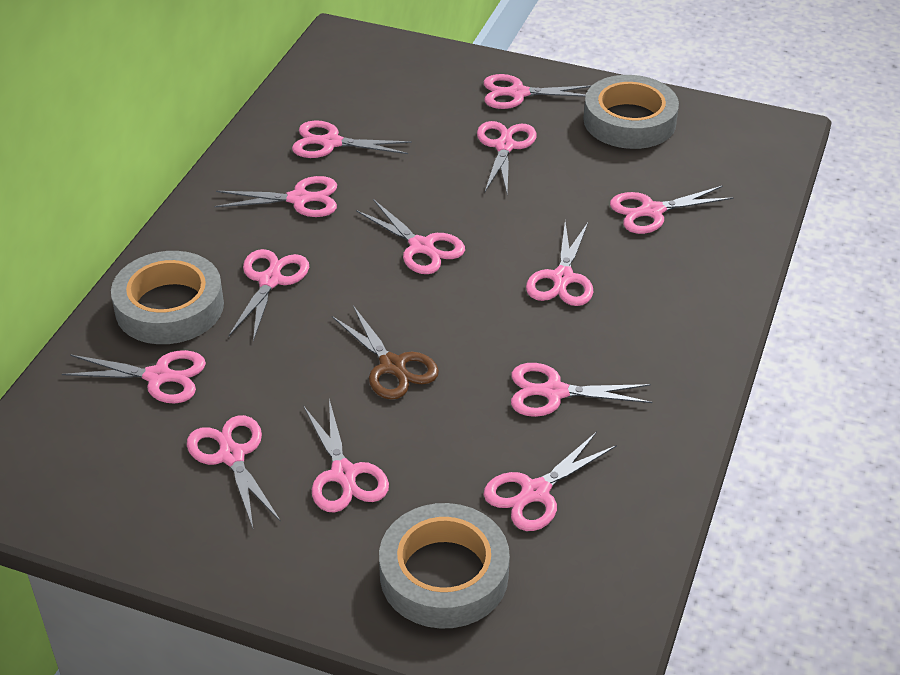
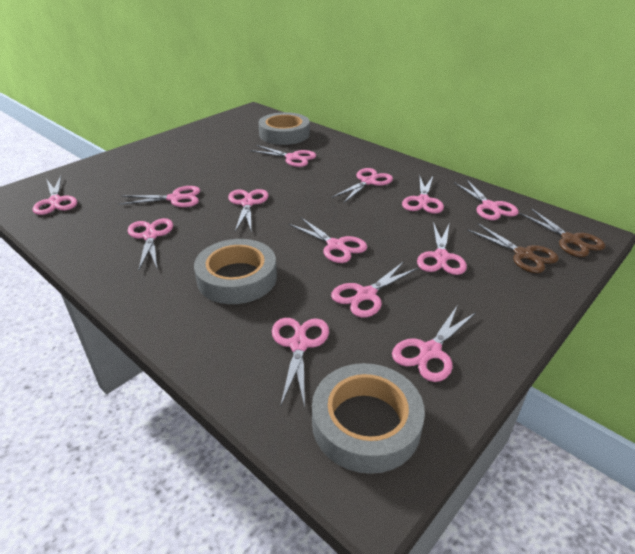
brown scissors: 1 -> 2

